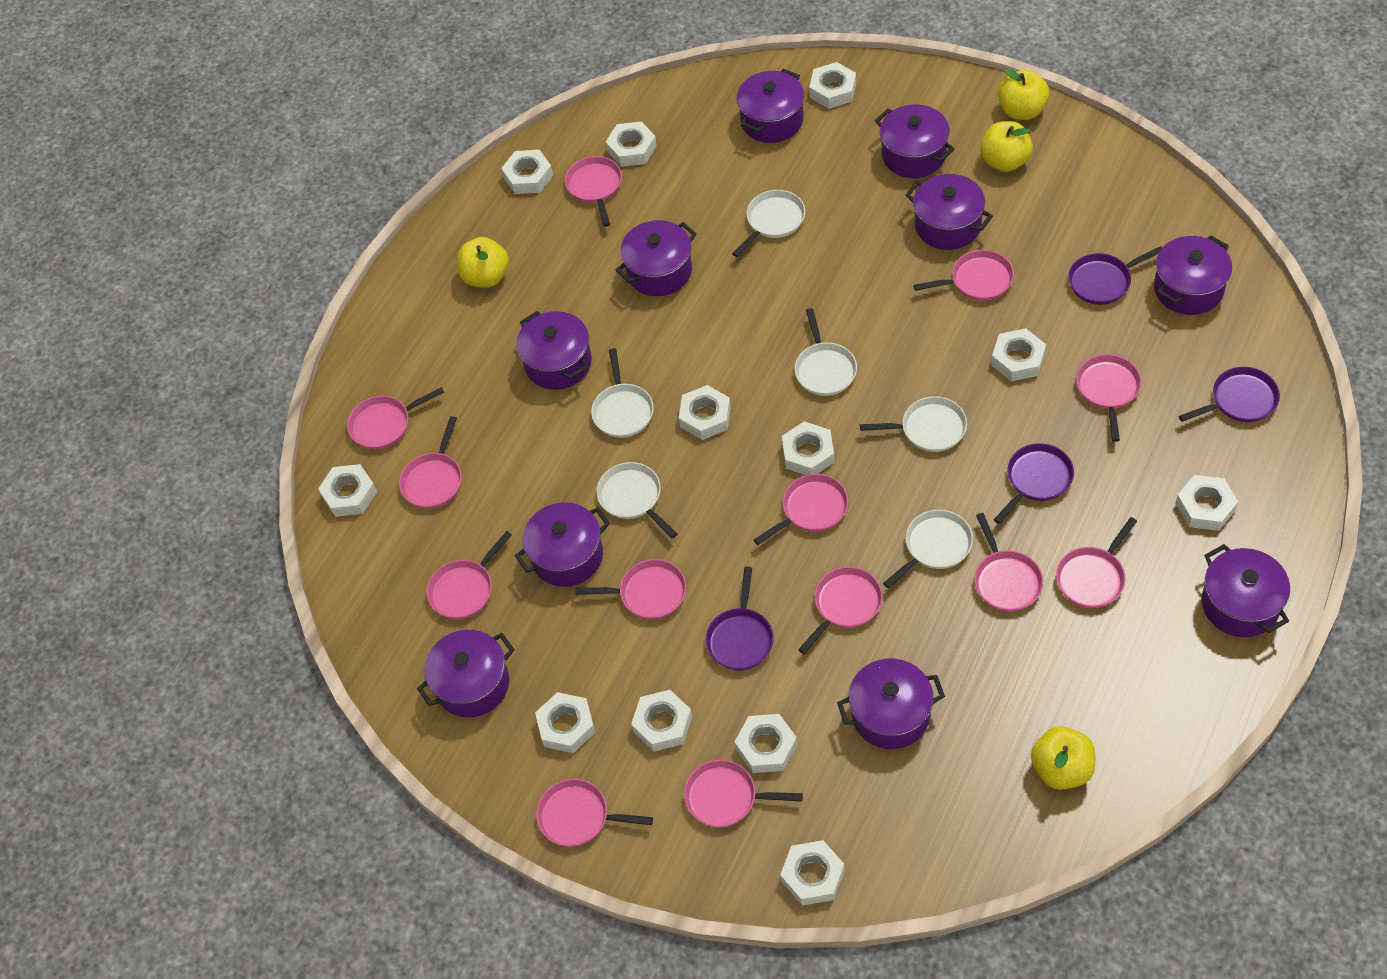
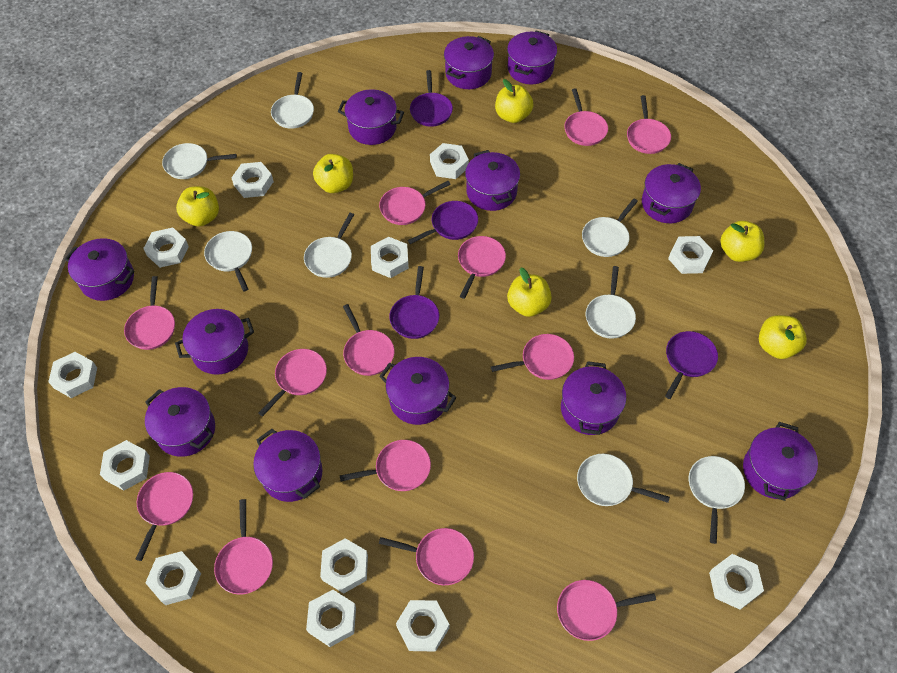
purple pot: 10 -> 12
white pan: 6 -> 8
yellow apple: 4 -> 6

